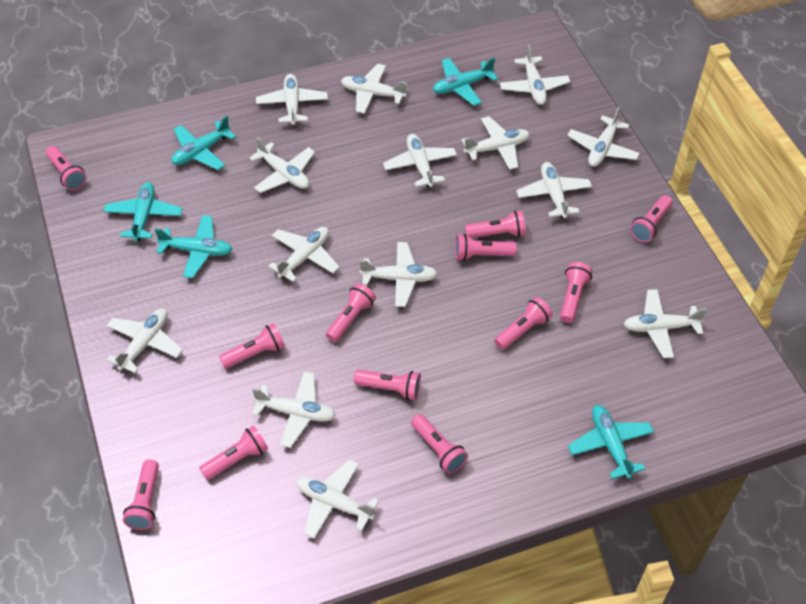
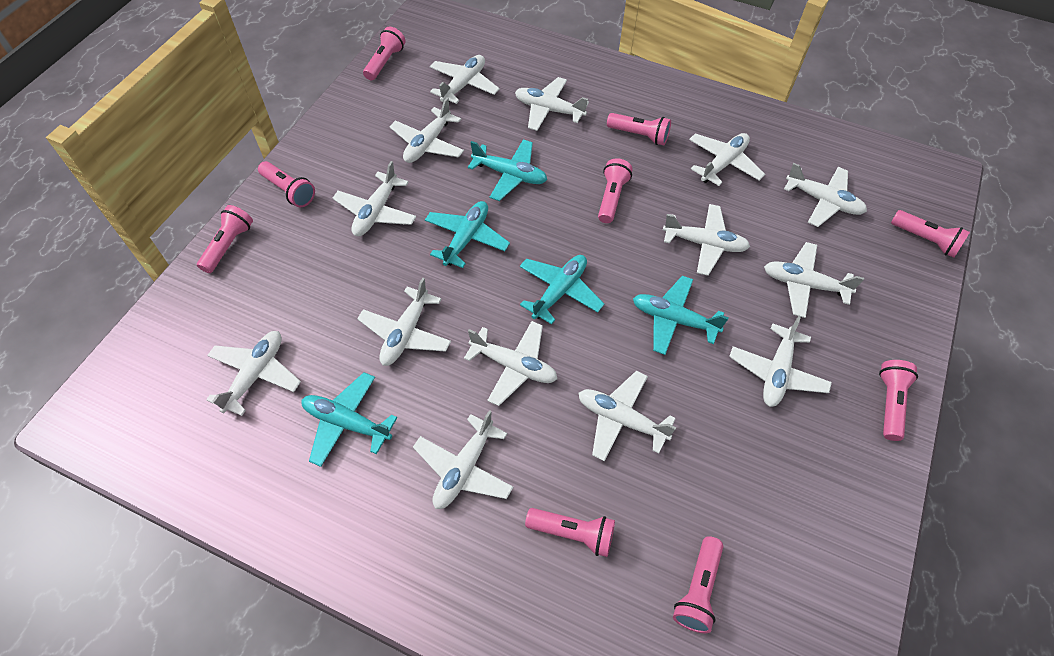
pink flashlight: 12 -> 9

